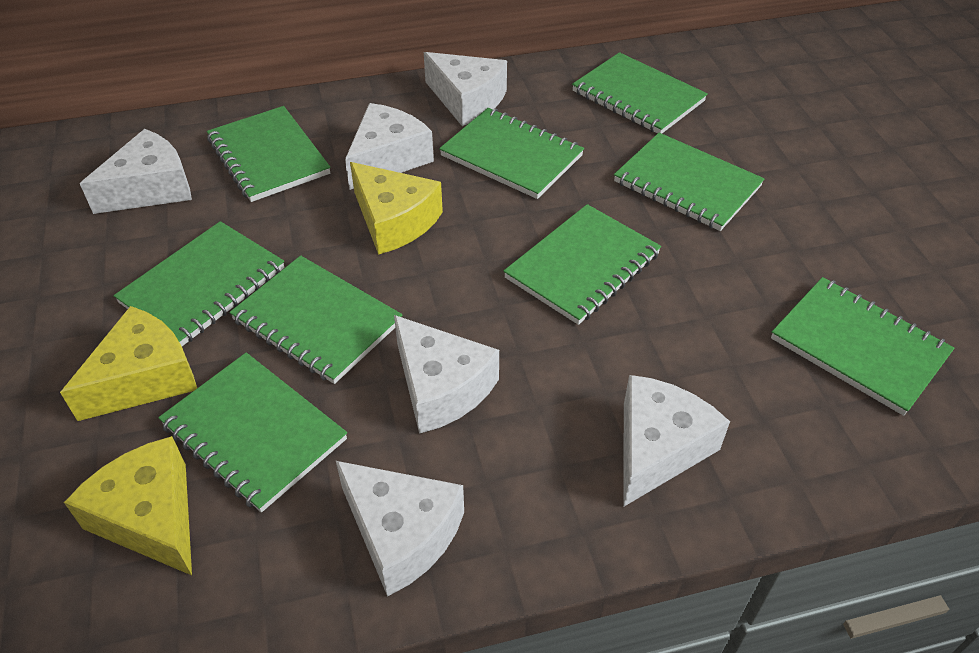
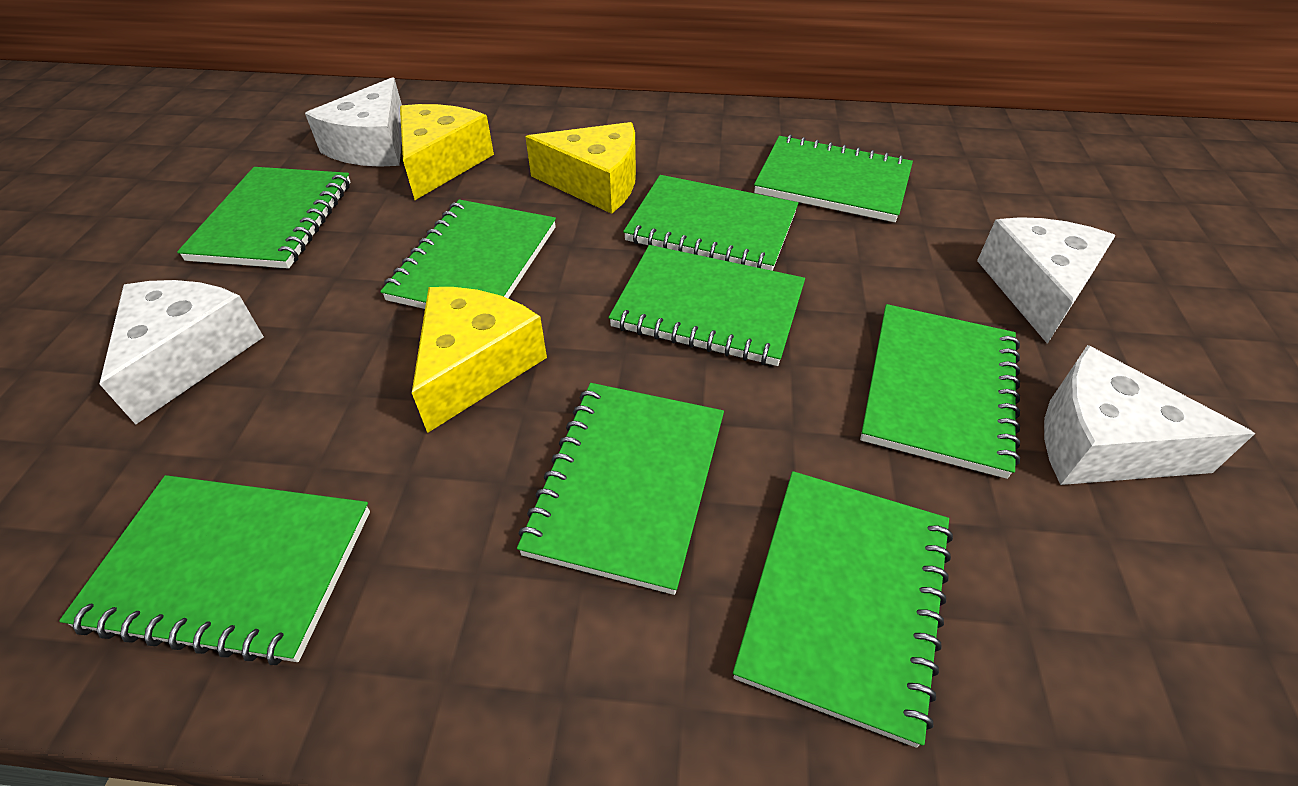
white cheese: 6 -> 4

